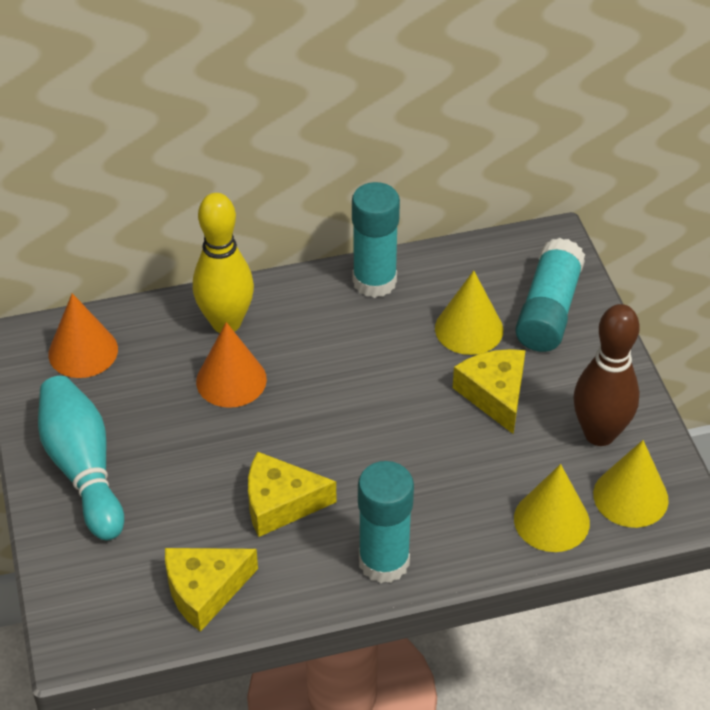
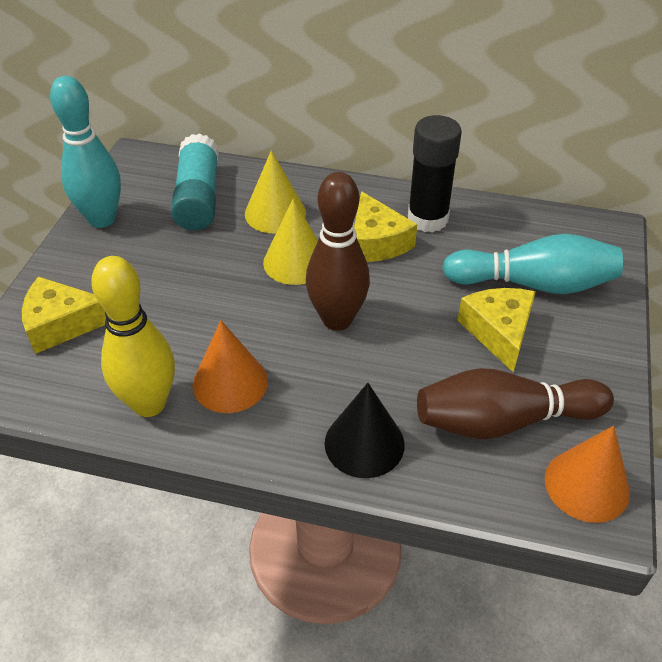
black cone: 0 -> 1
black glue stick: 0 -> 1
brown bowling pin: 1 -> 2
turquoise bowling pin: 1 -> 2
turquoise glue stick: 3 -> 1
yellow cone: 3 -> 2

